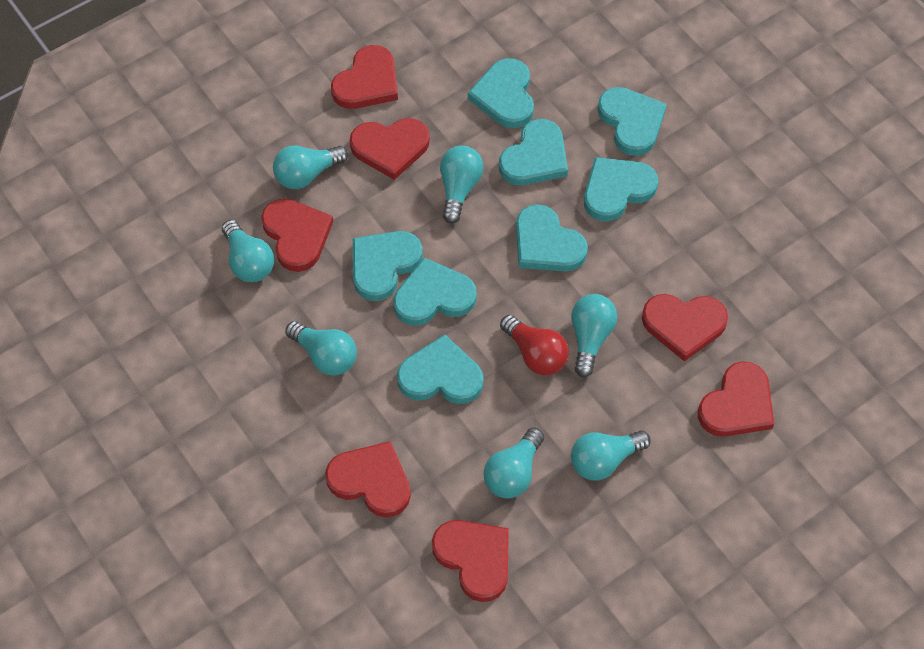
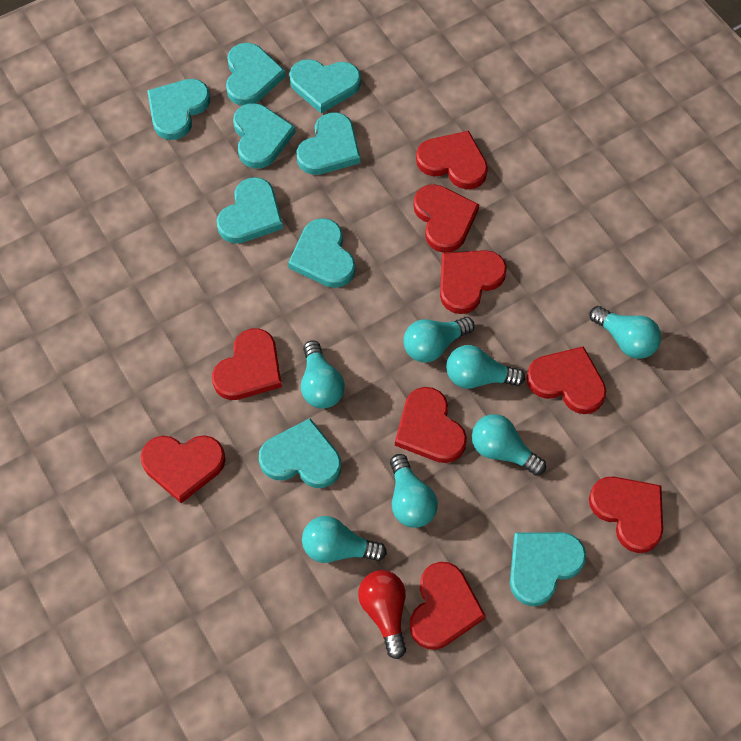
red heart: 7 -> 9
turquoise heart: 8 -> 9

